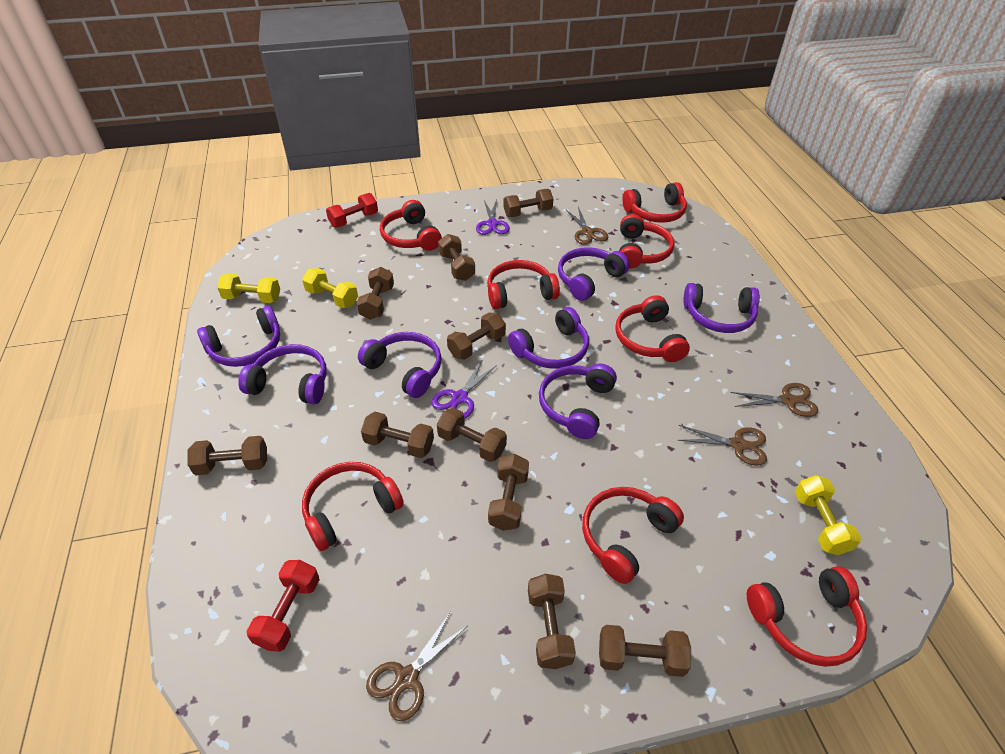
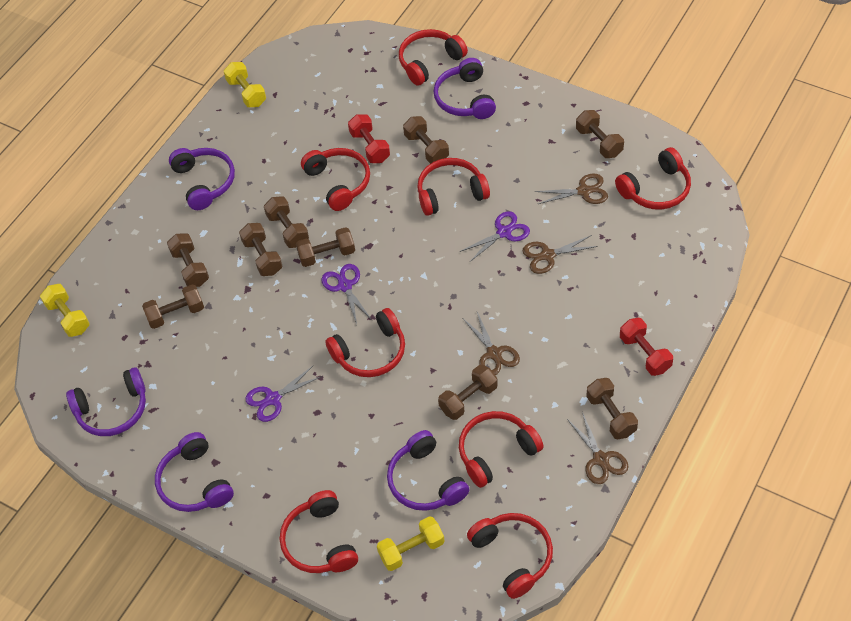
brown dumbbell: 10 -> 9
purple headphones: 7 -> 5
purple scissors: 2 -> 3

